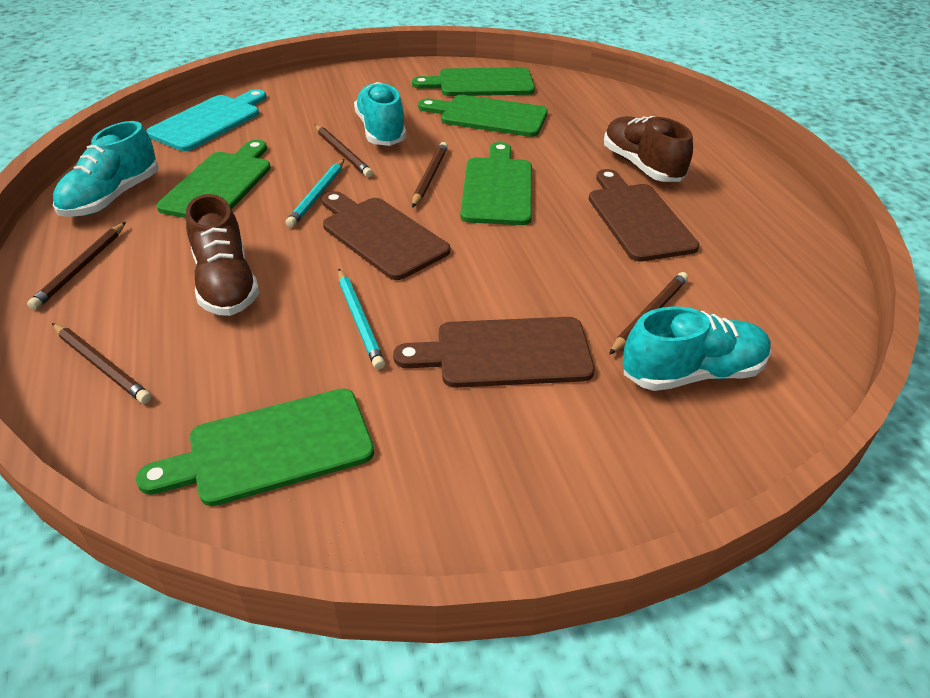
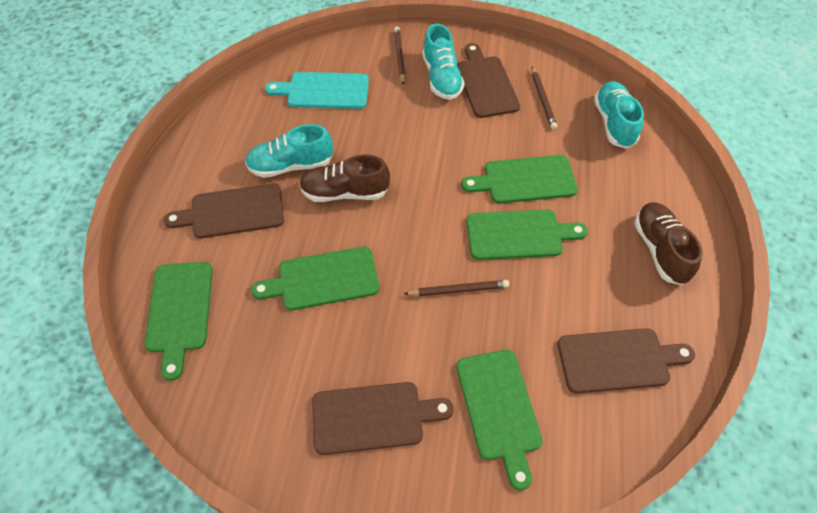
brown cutting board: 3 -> 4
brown pencil: 5 -> 3
turquoise pencil: 2 -> 0

